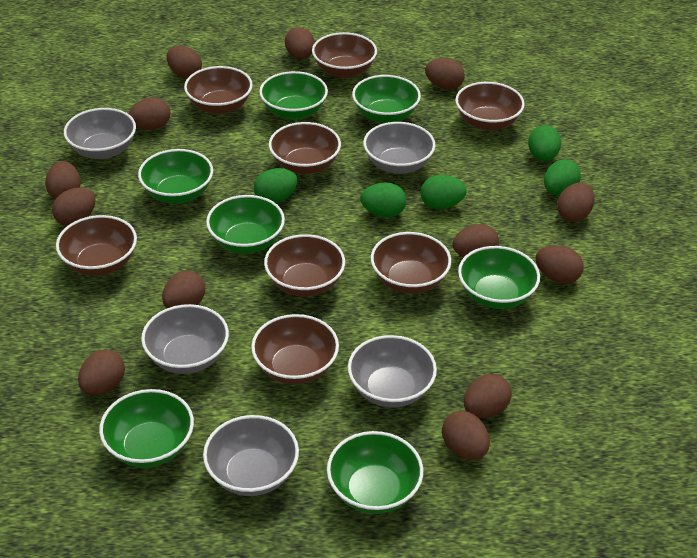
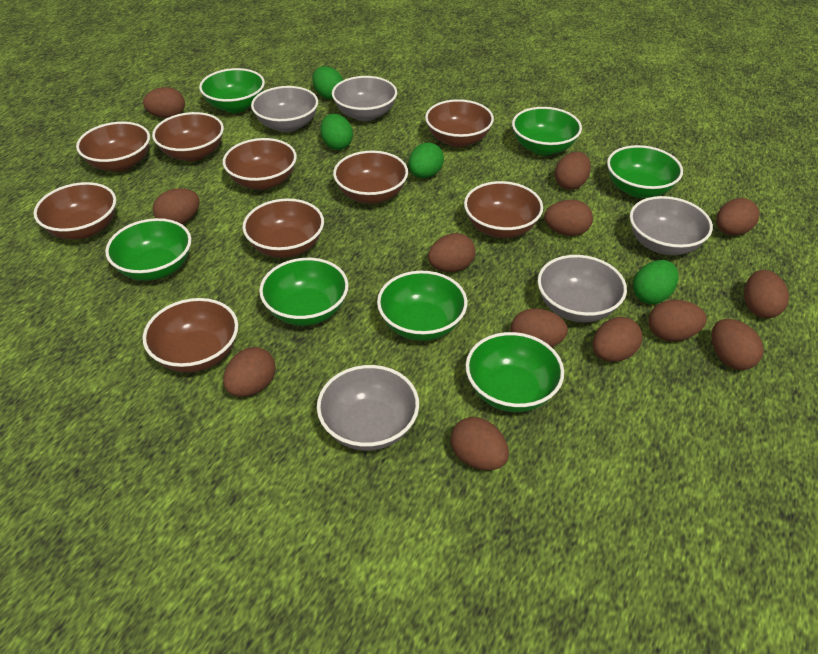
brown bowl: 8 -> 9
green egg: 5 -> 4

